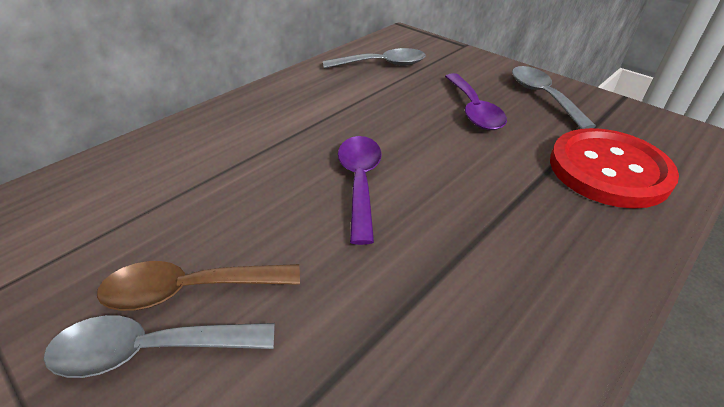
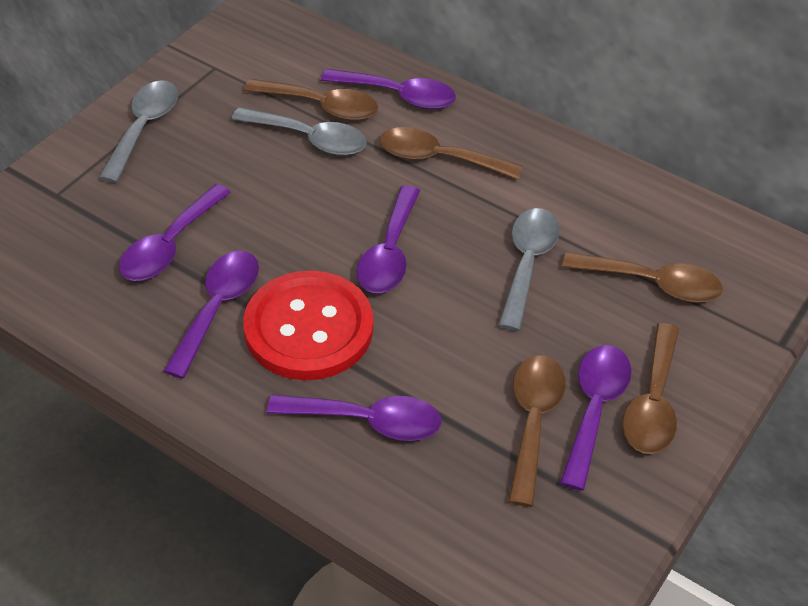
brown spoon: 1 -> 5
purple spoon: 2 -> 6

